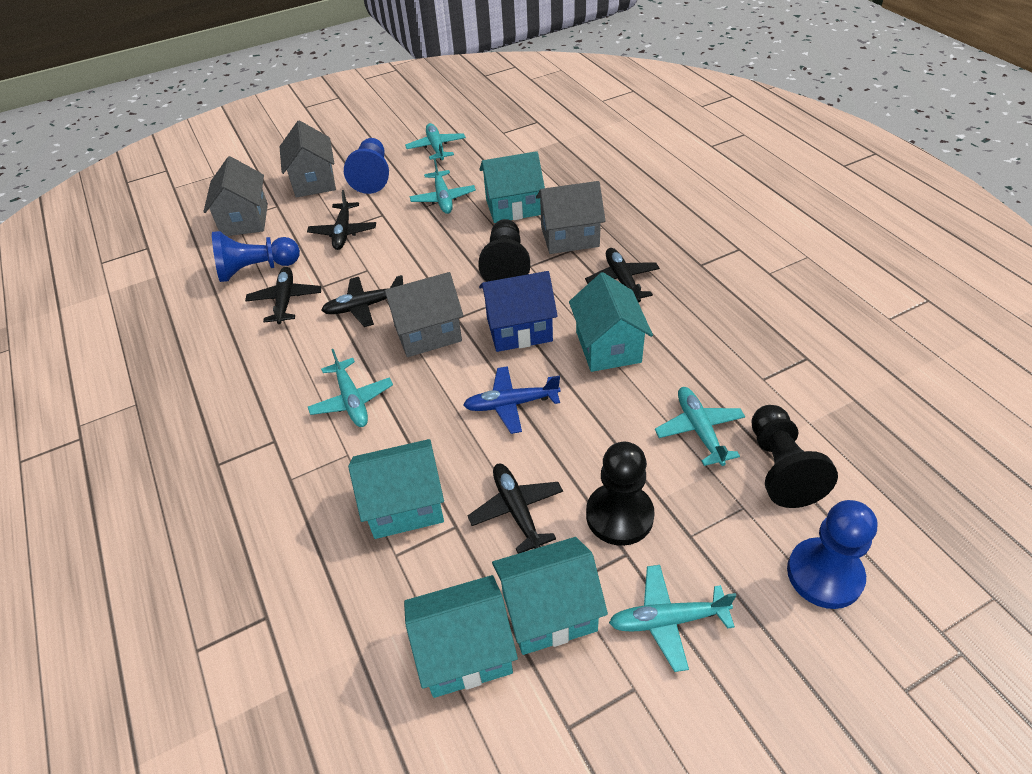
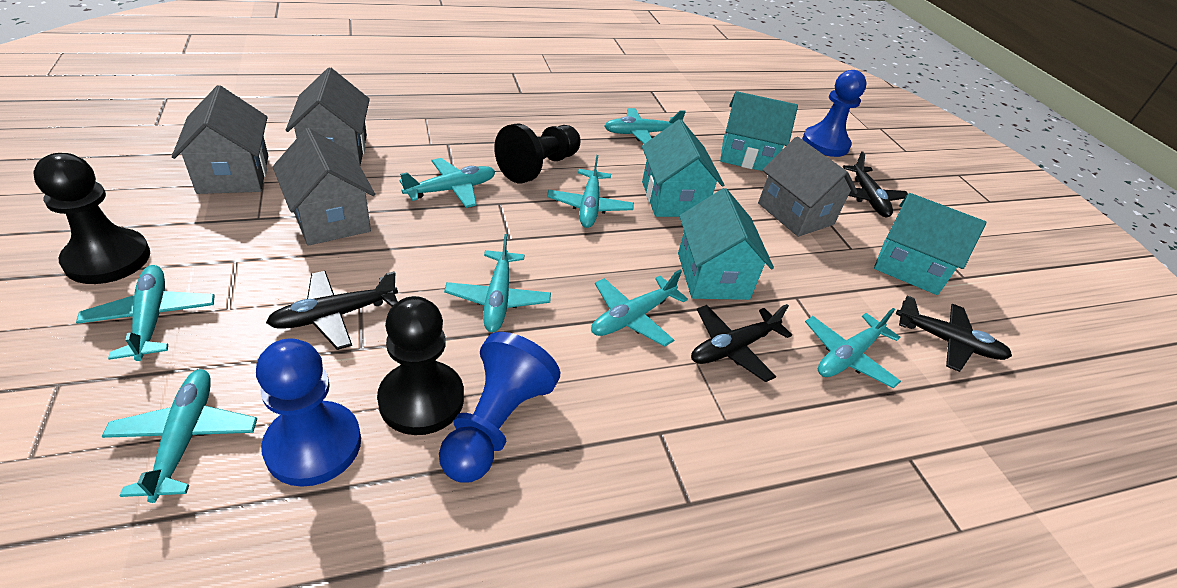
black plane: 5 -> 4
blue house: 1 -> 0
blue plane: 1 -> 0
turquoise house: 5 -> 4
turquoise plane: 5 -> 8

